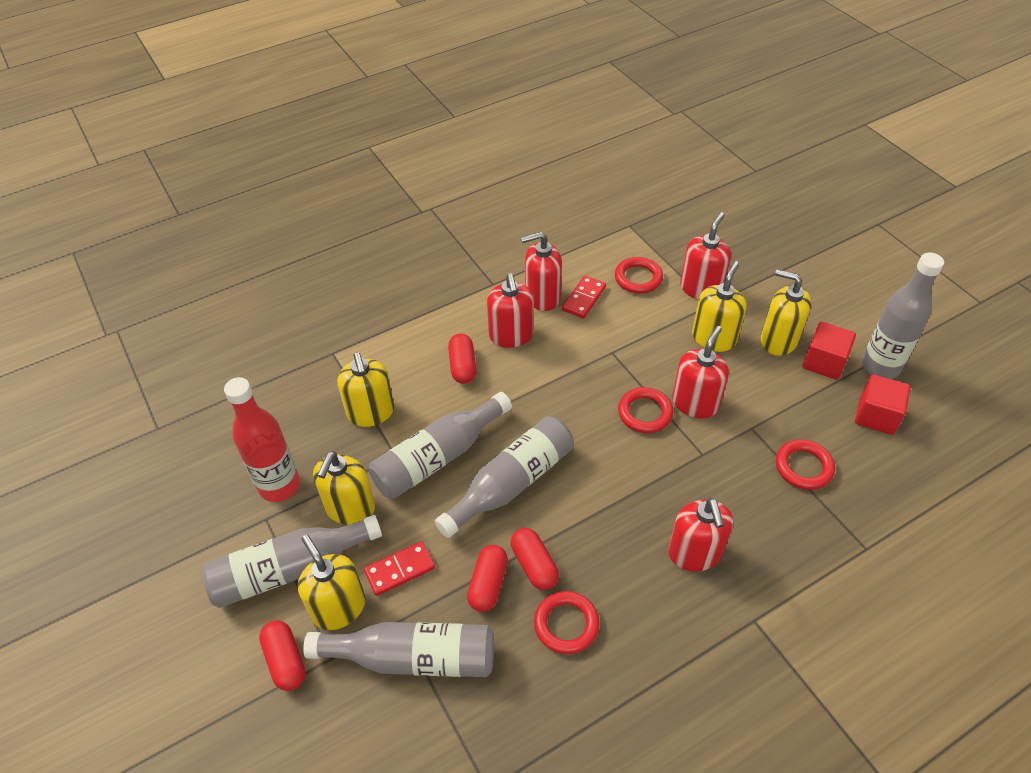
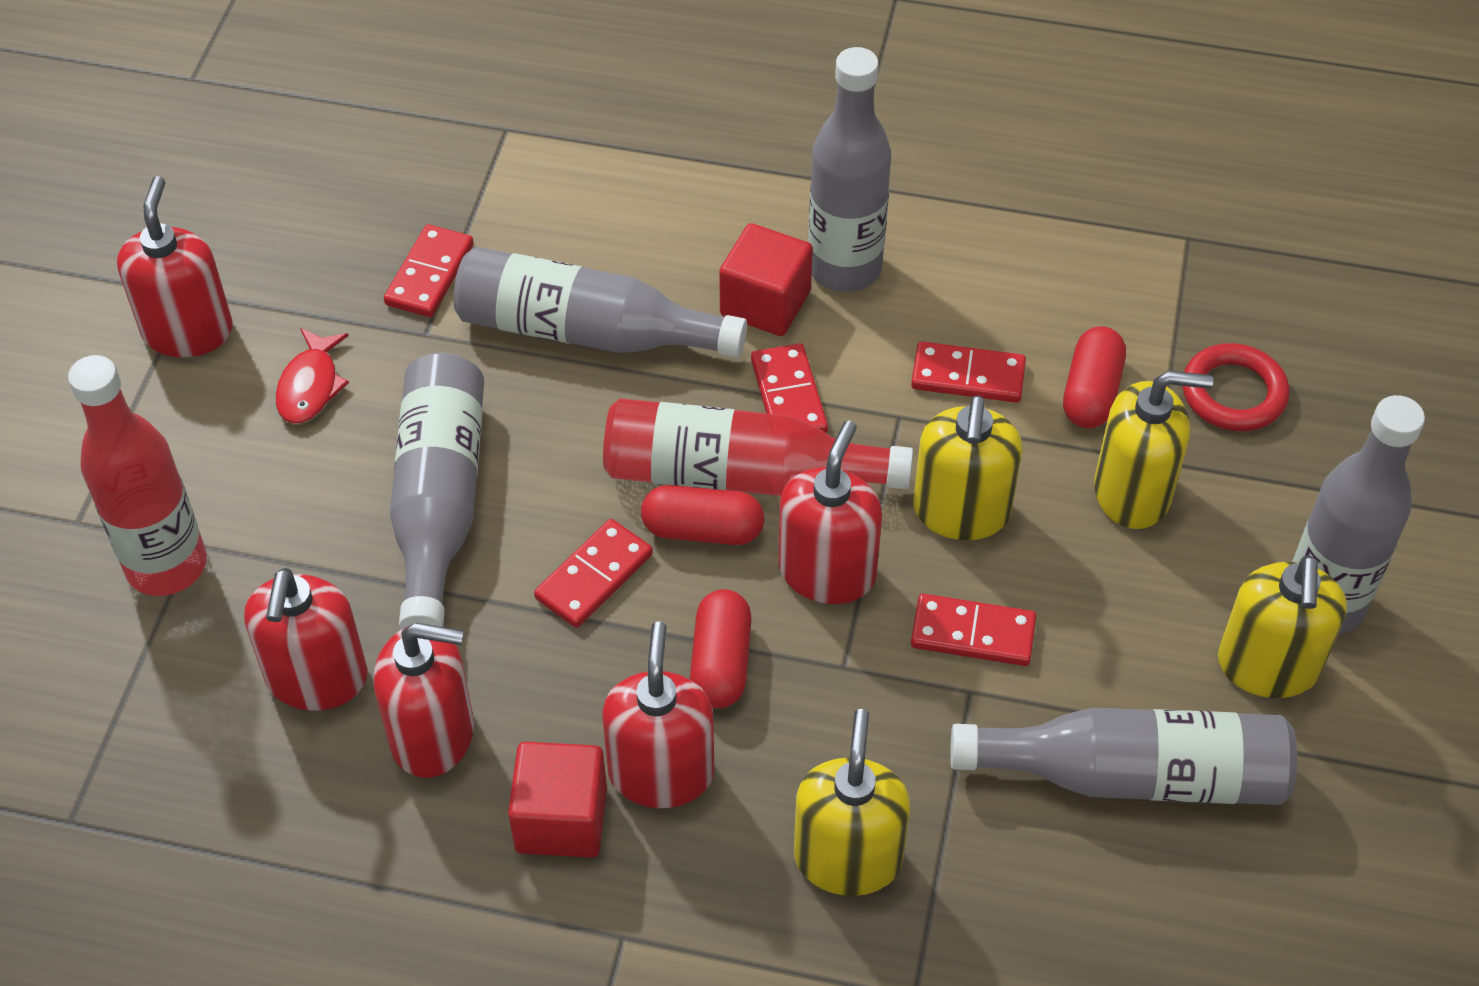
red bottle: 1 -> 2
red capsule: 4 -> 3
red domino: 2 -> 5
red fish: 0 -> 1
red ring: 4 -> 1
yellow soap dispenser: 5 -> 4

